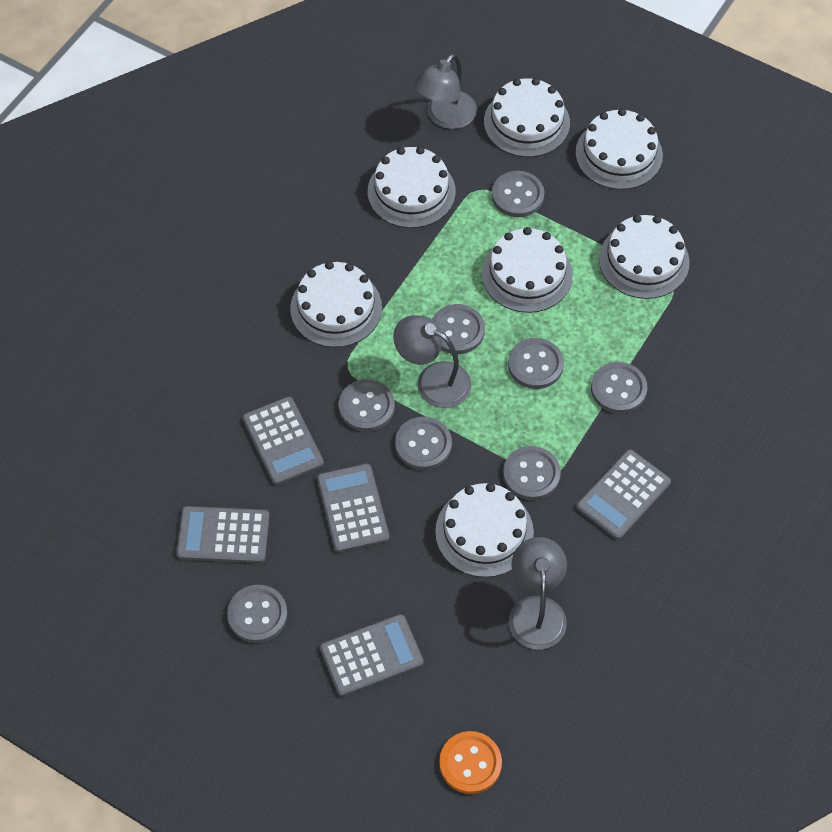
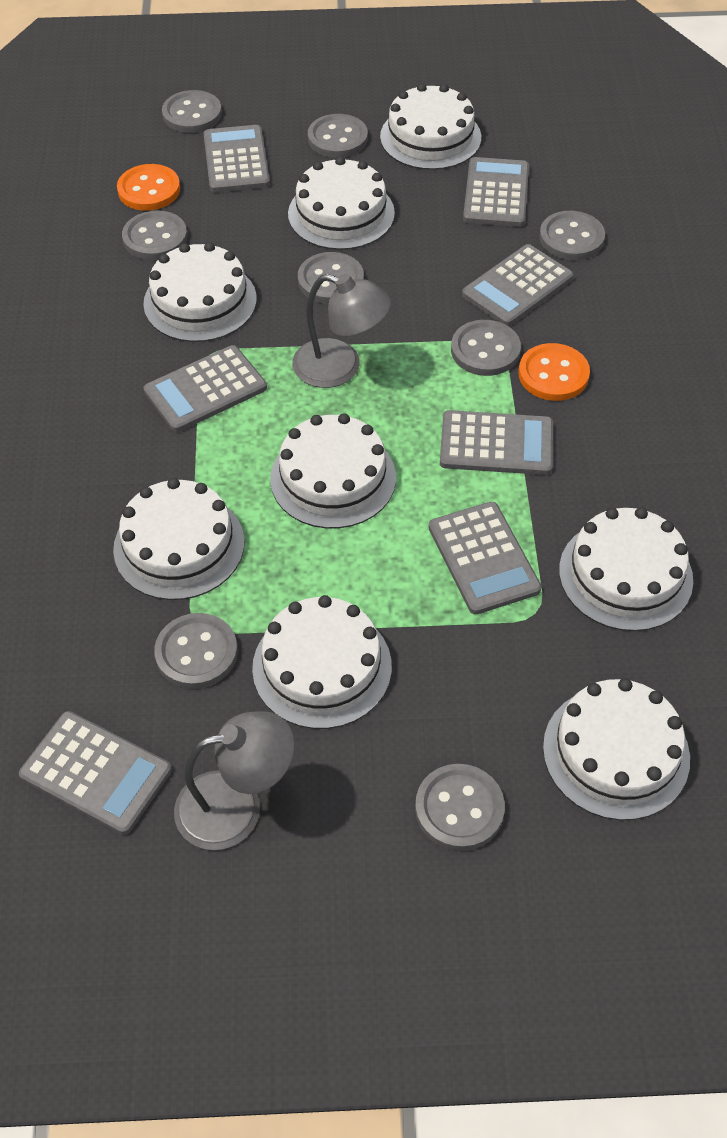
grey calculator: 5 -> 7
grey lamp: 3 -> 2
orange button: 1 -> 2
white cake: 7 -> 8

